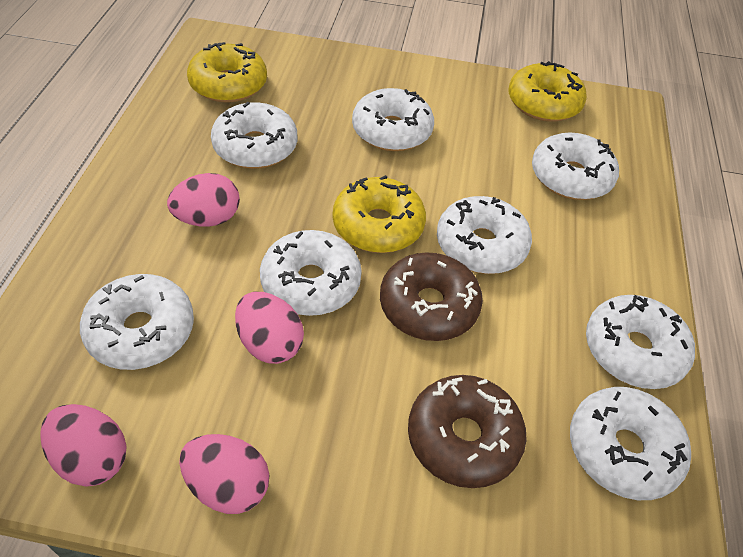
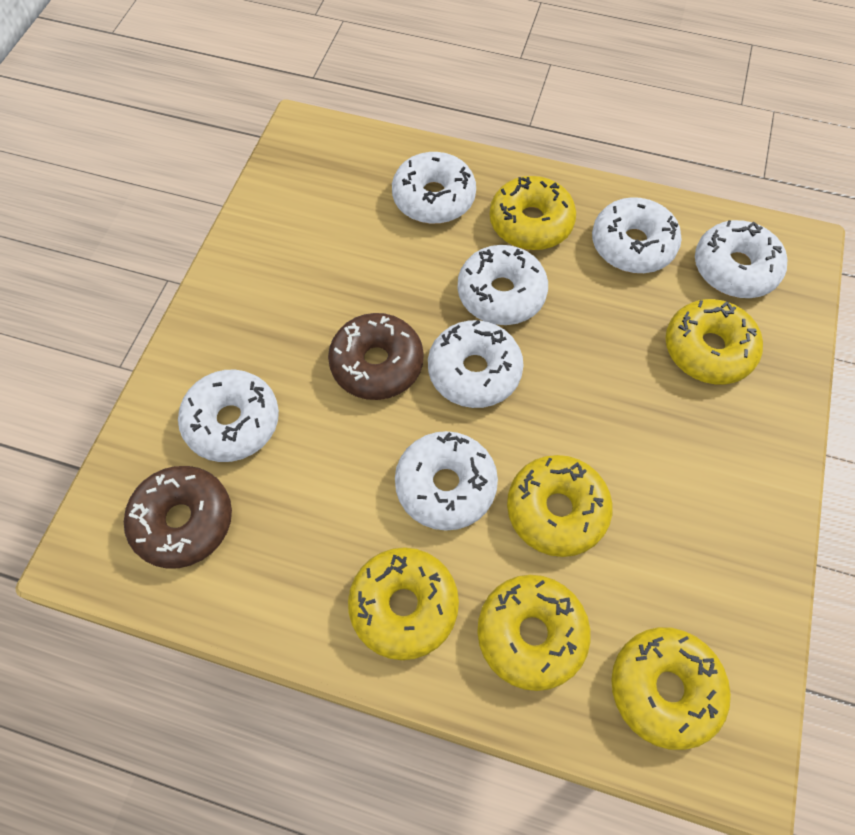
pink egg: 4 -> 0
white donut: 8 -> 7
yellow donut: 3 -> 6

